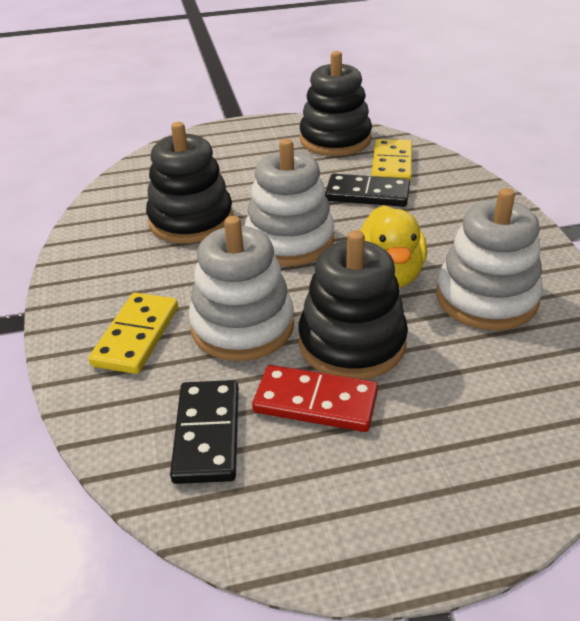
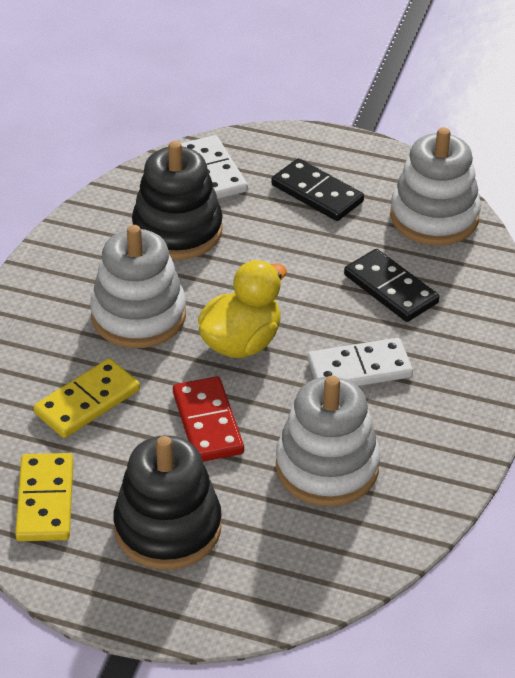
black stacking toy: 3 -> 2
white domino: 0 -> 2

